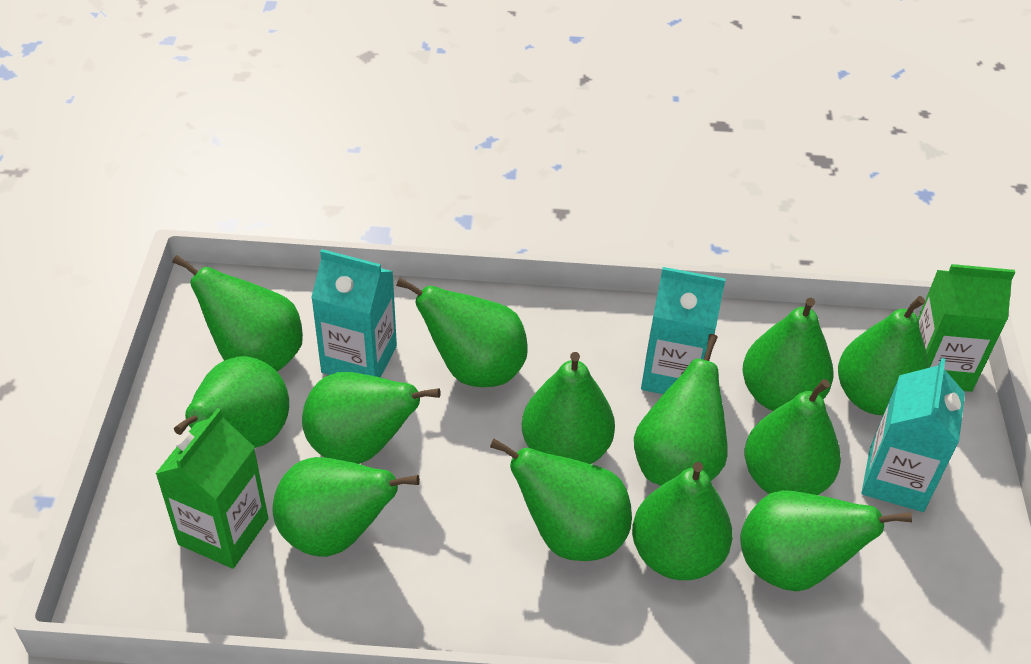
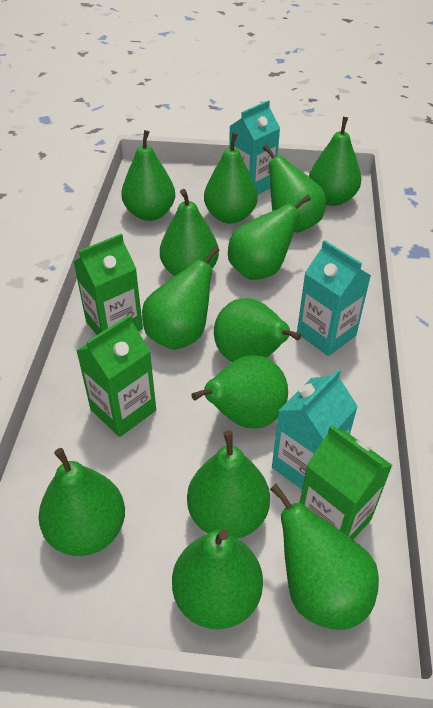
green carton: 2 -> 3

